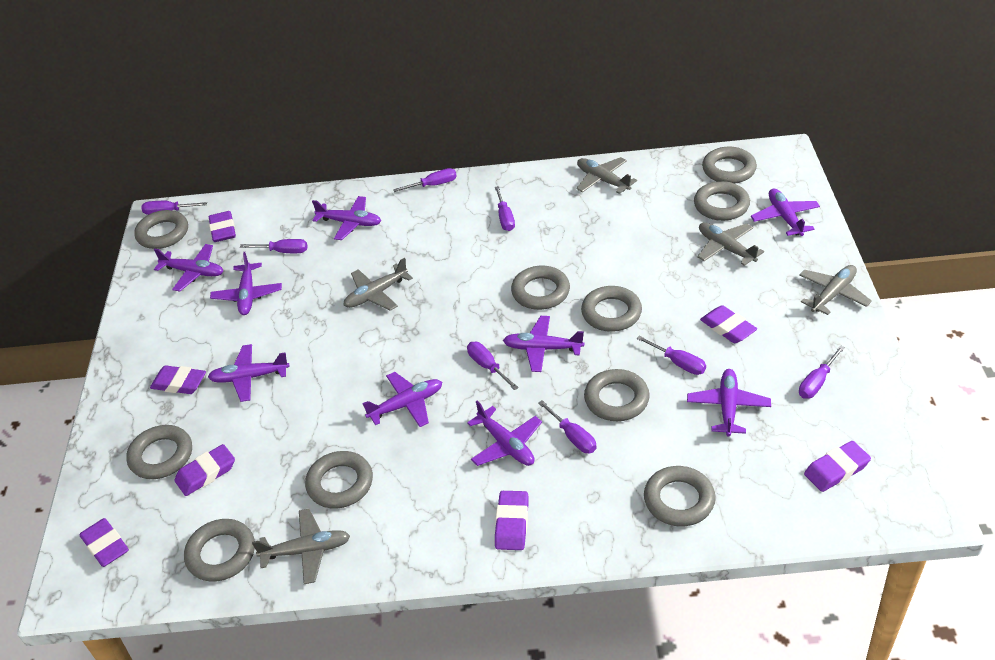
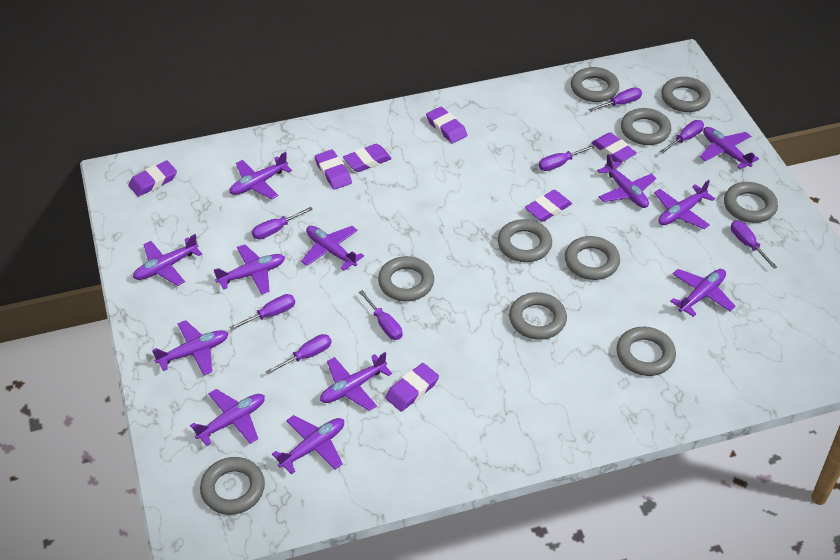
grey plane: 5 -> 0
purple plane: 9 -> 12

